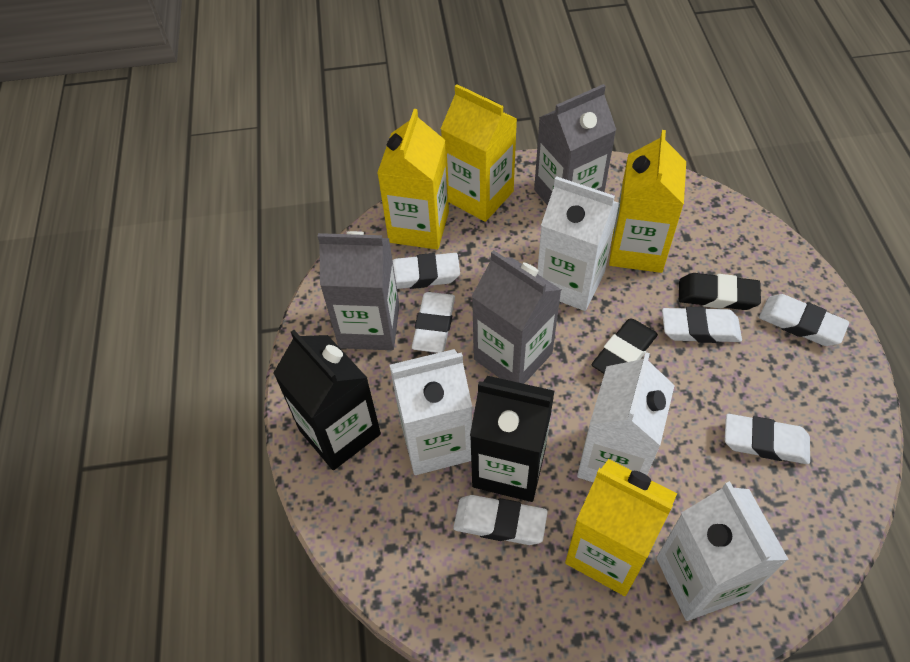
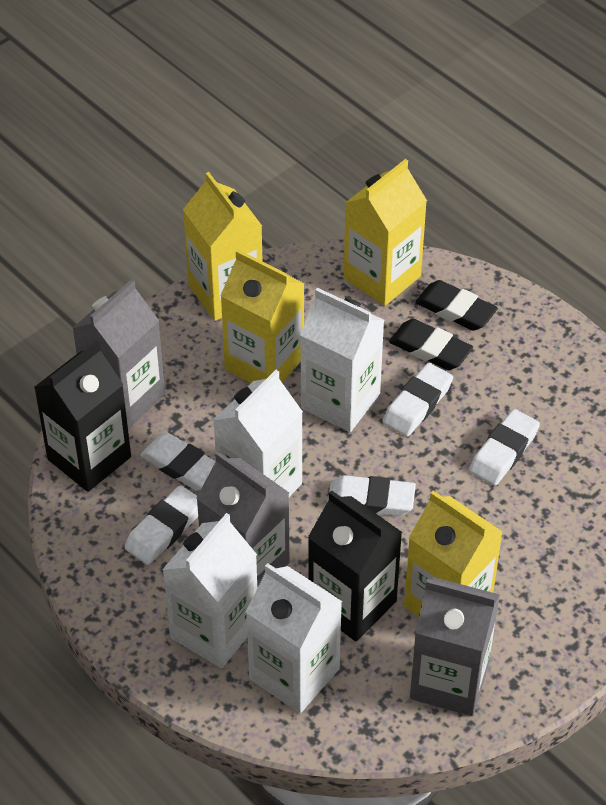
white eraser: 6 -> 5

